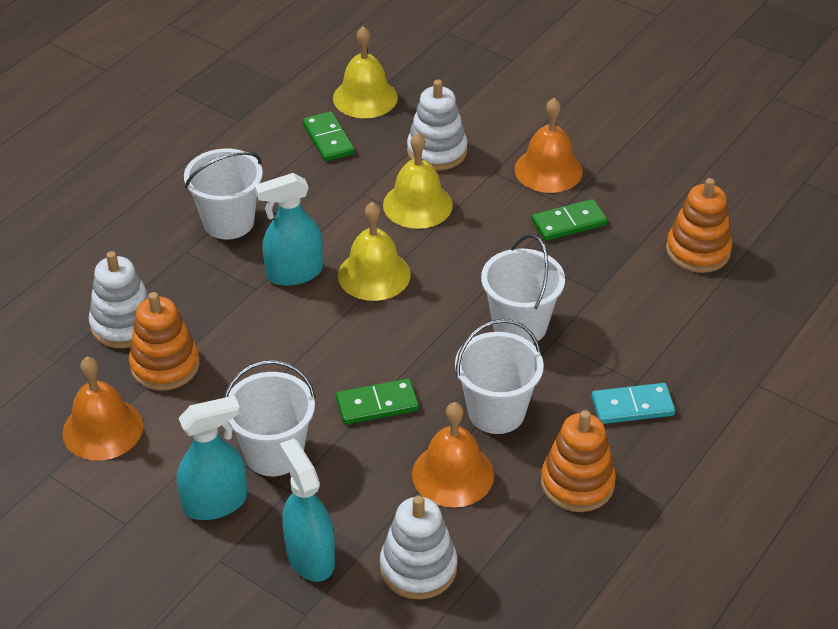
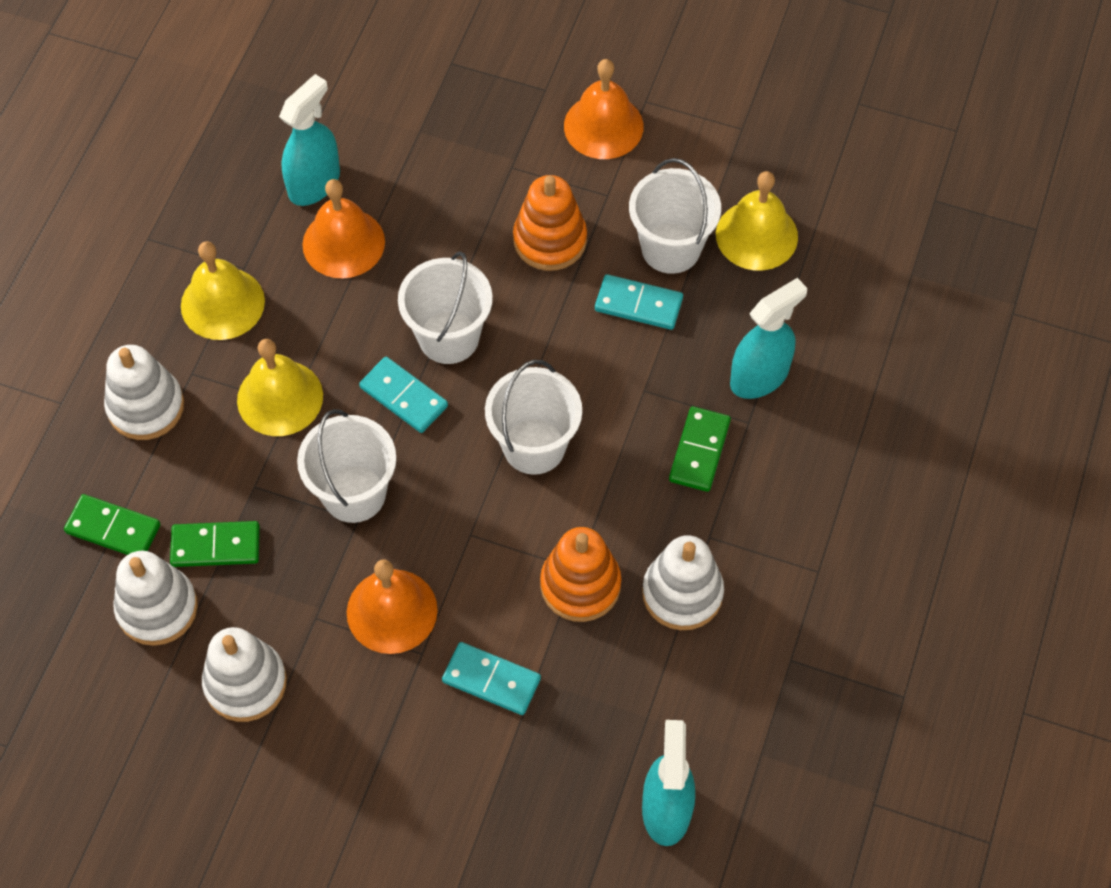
orange stacking toy: 3 -> 2
turquoise domino: 1 -> 3
white stacking toy: 3 -> 4

